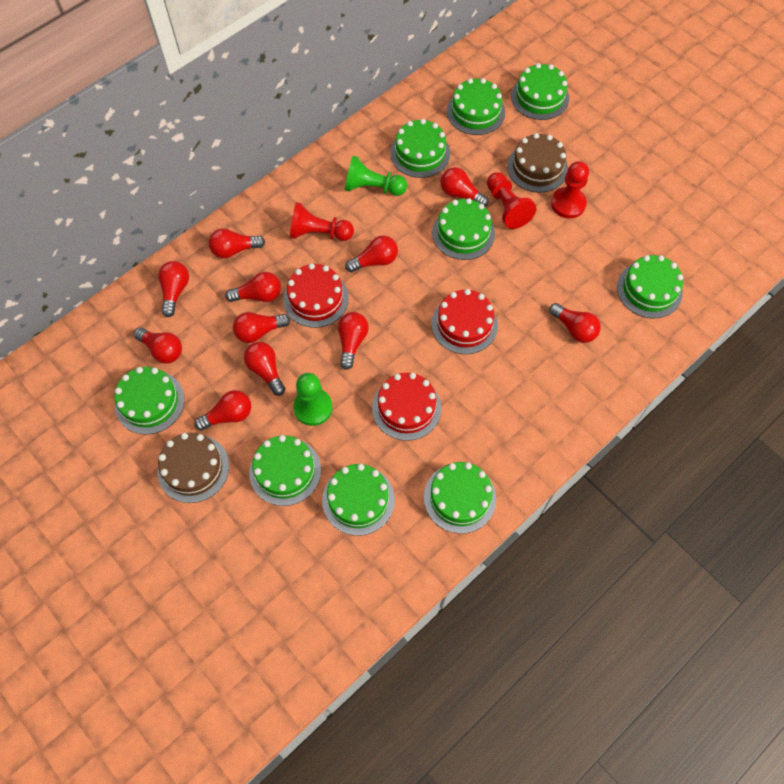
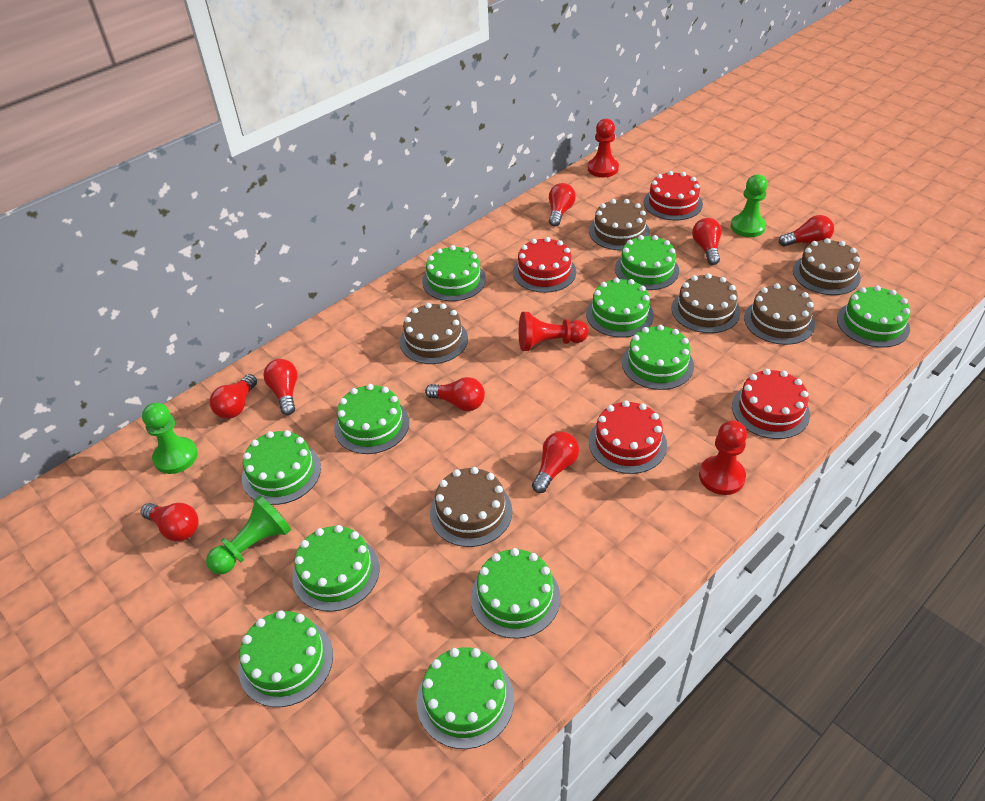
brown cake: 2 -> 6
green cake: 9 -> 11
green pawn: 2 -> 3
red cake: 3 -> 4
red light bulb: 11 -> 8

